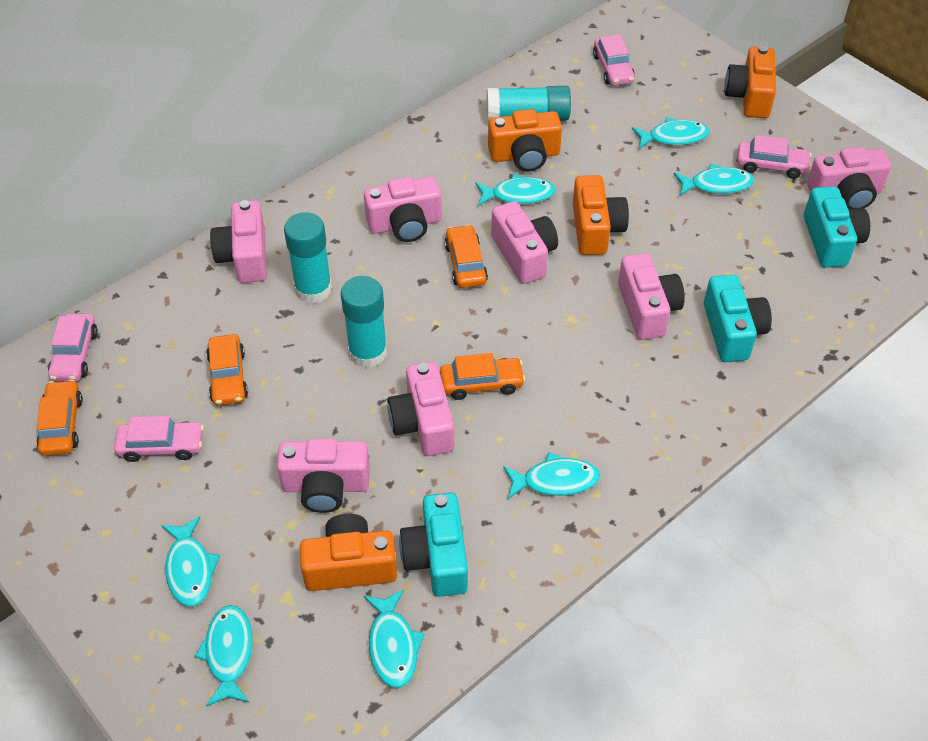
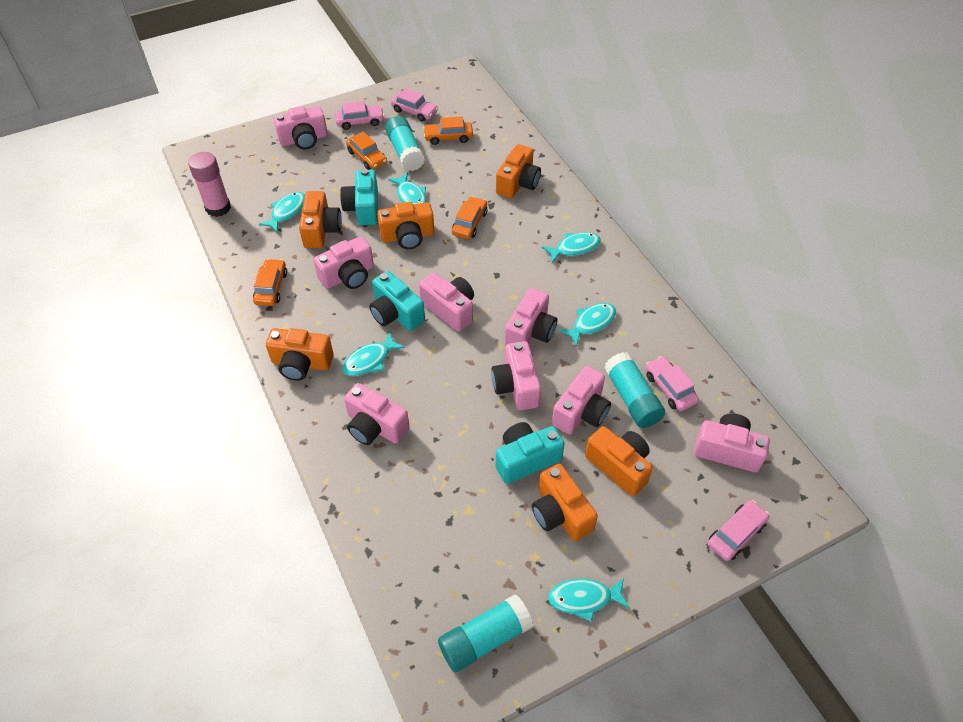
orange camera: 4 -> 6
pink camera: 7 -> 8
pink glue stick: 0 -> 1
turquoise fish: 7 -> 6

